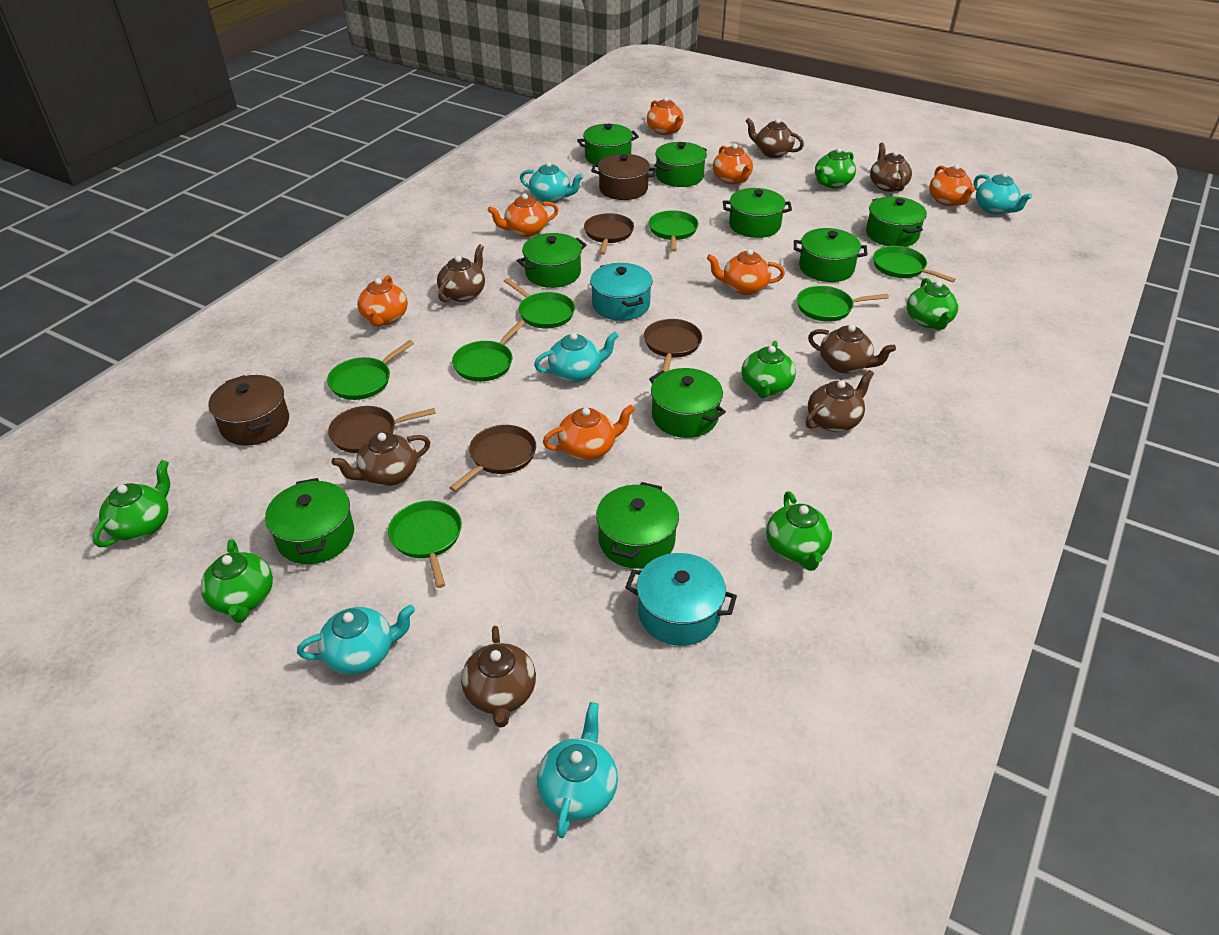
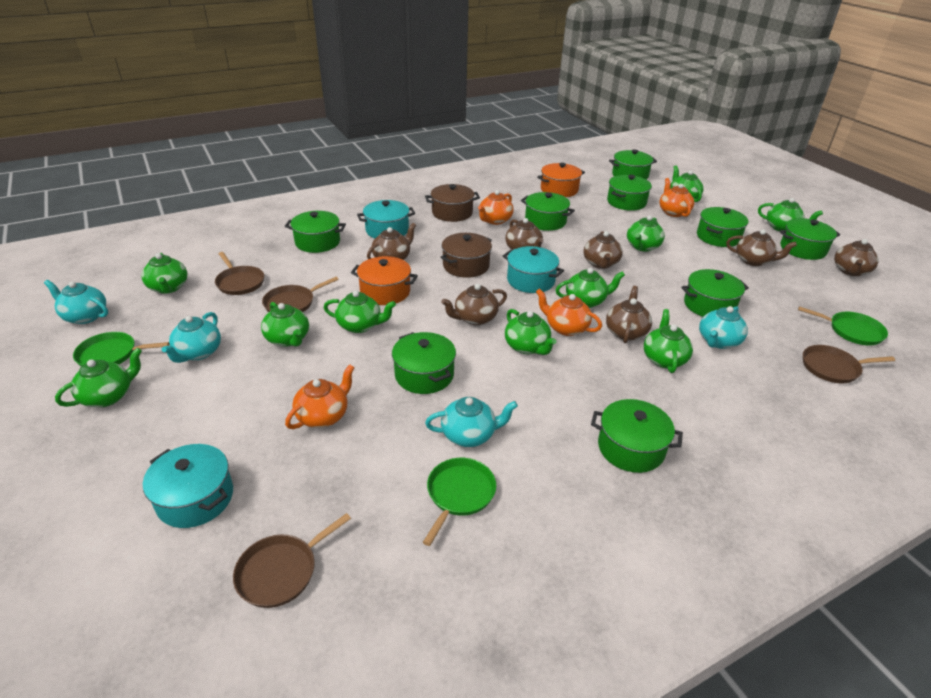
green pan: 7 -> 3
green teapot: 6 -> 10
orange pot: 0 -> 2
orange teapot: 7 -> 4
turquoise pot: 2 -> 3
turquoise teapot: 5 -> 4

